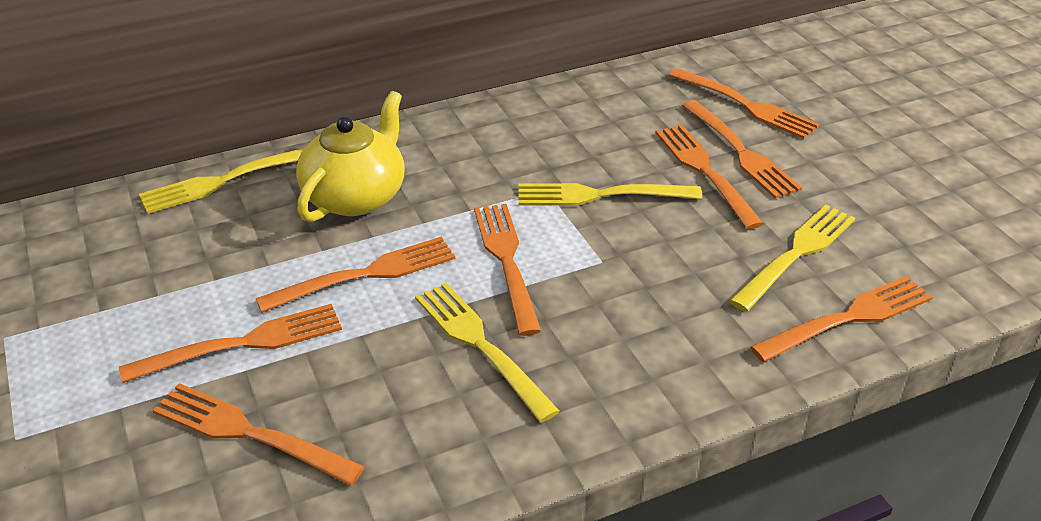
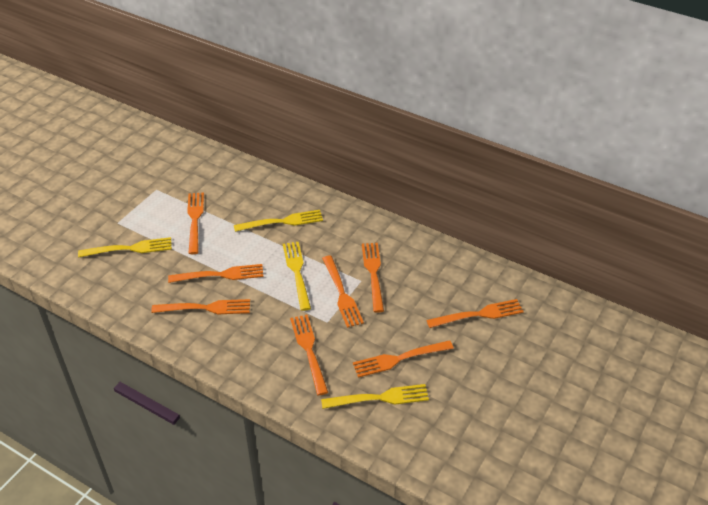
yellow teapot: 1 -> 0

